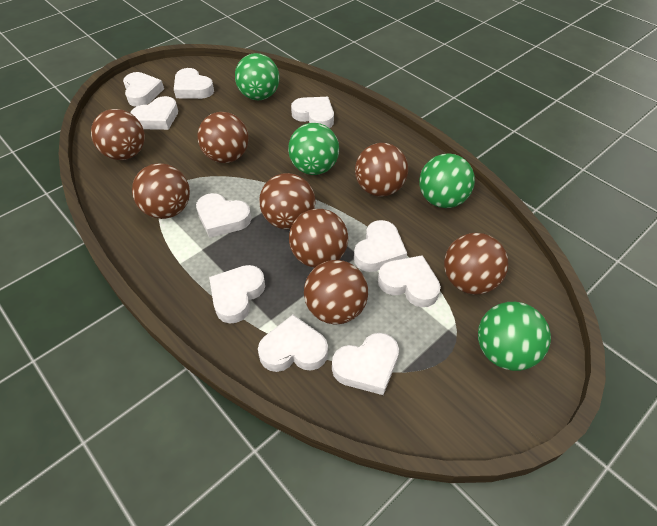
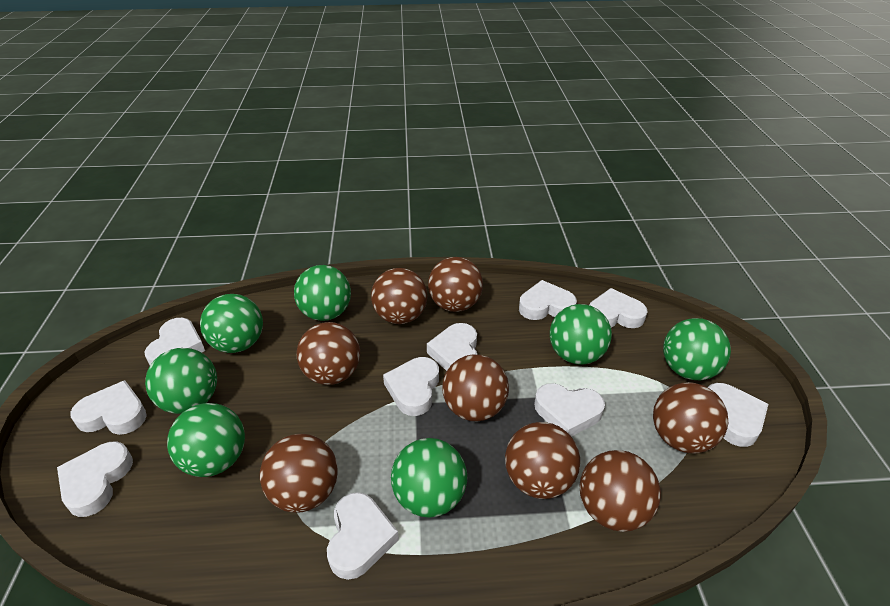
green ball: 4 -> 7

